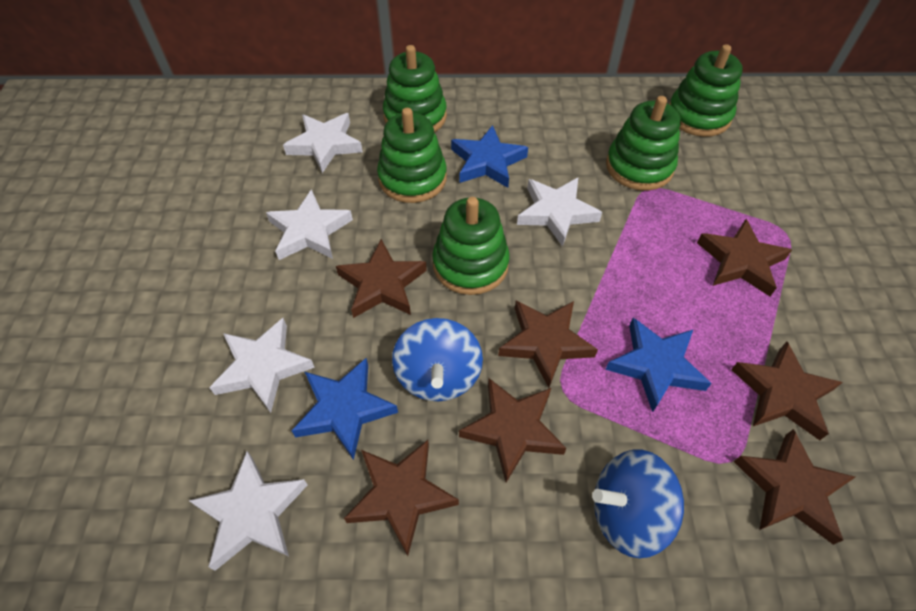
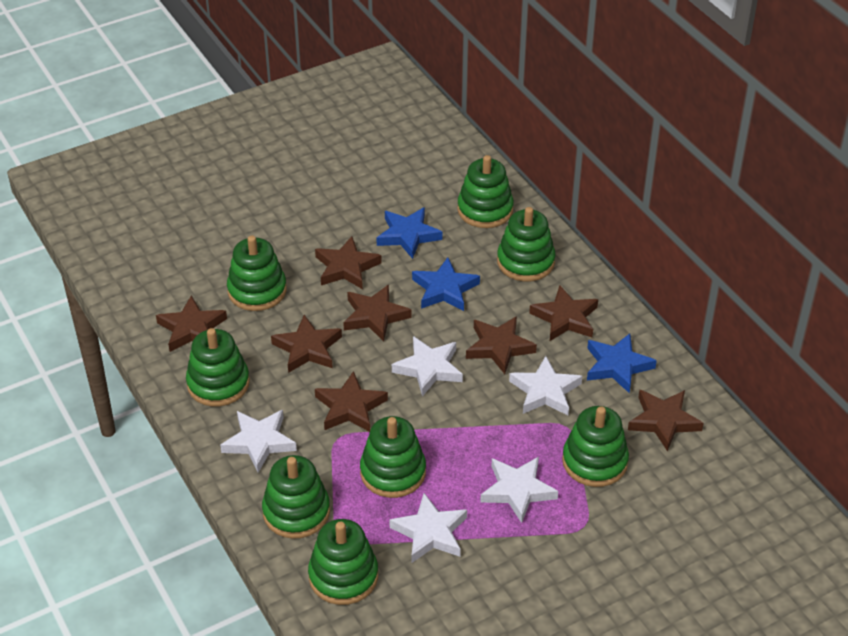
blue spinning top: 2 -> 0
brown star: 7 -> 8
green stacking toy: 5 -> 8

